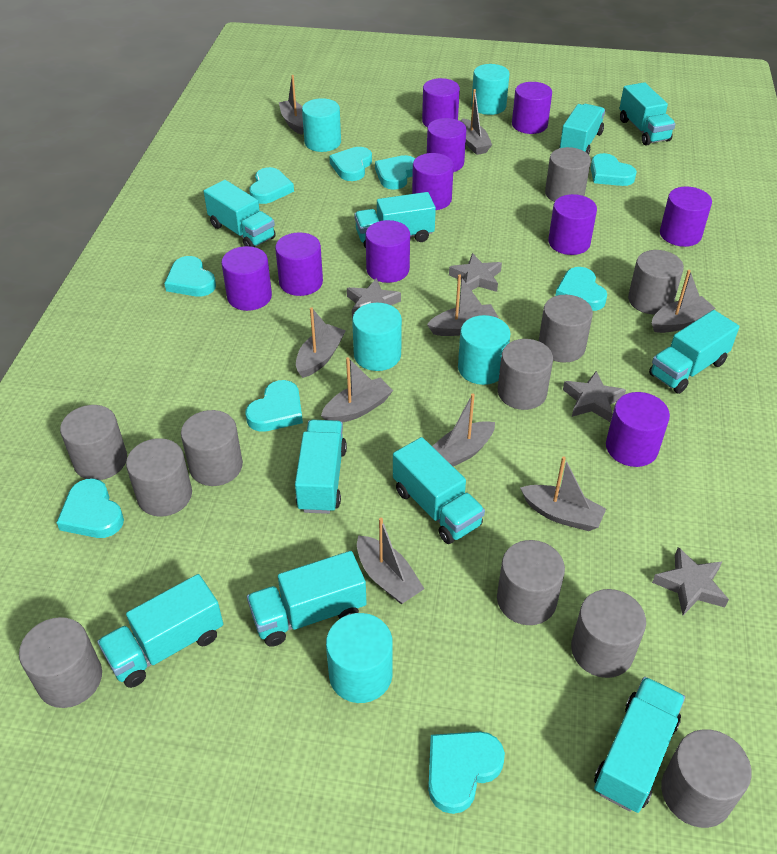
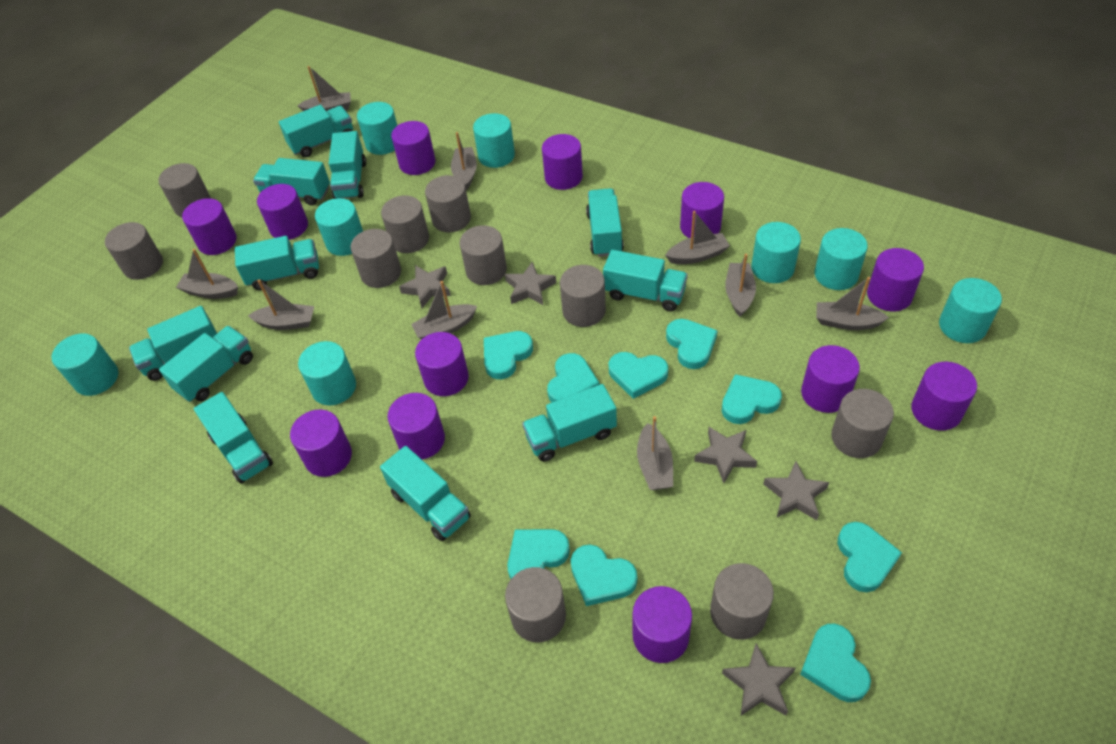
grey cylinder: 11 -> 10
grey star: 4 -> 5
purple cylinder: 10 -> 12
turquoise cylinder: 5 -> 8
turquoise truck: 10 -> 11

